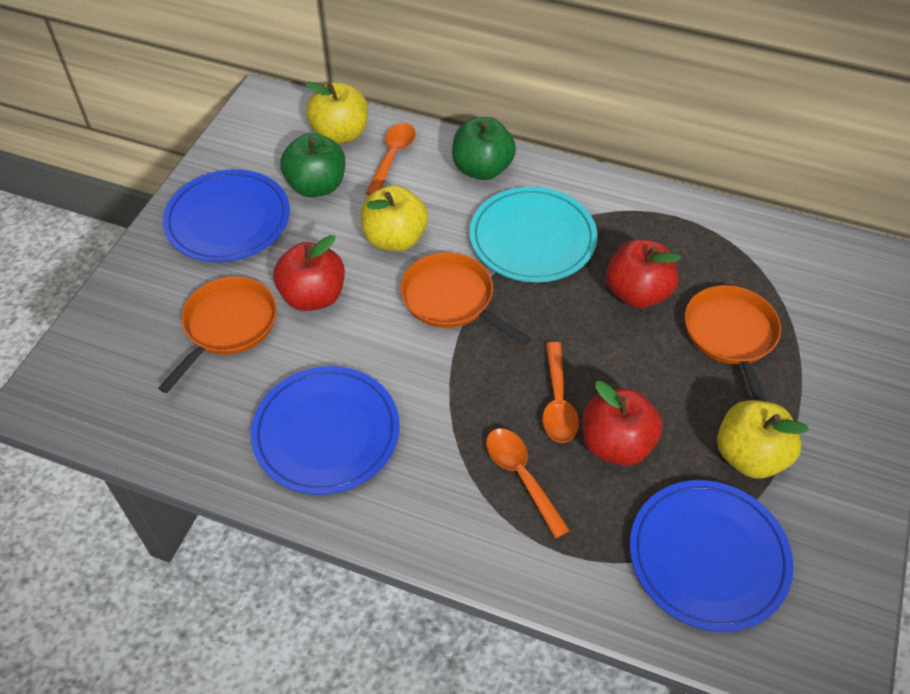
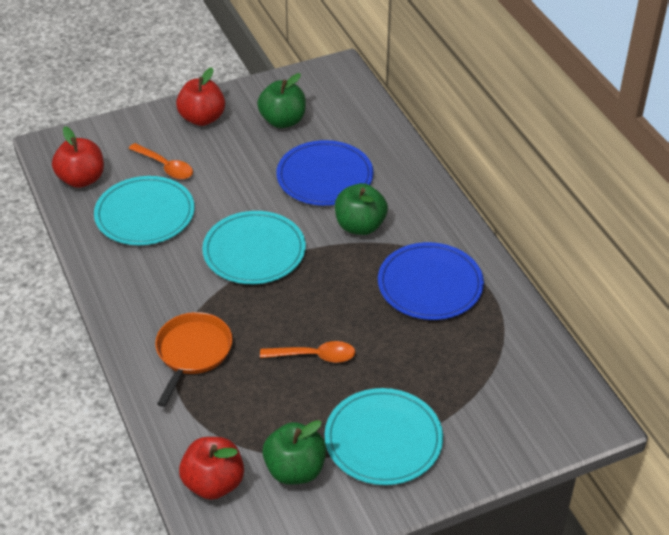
blue plate: 3 -> 2
green apple: 2 -> 3
orange pan: 3 -> 1
orange spoon: 3 -> 2
turquoise plate: 1 -> 3
yellow apple: 3 -> 0

